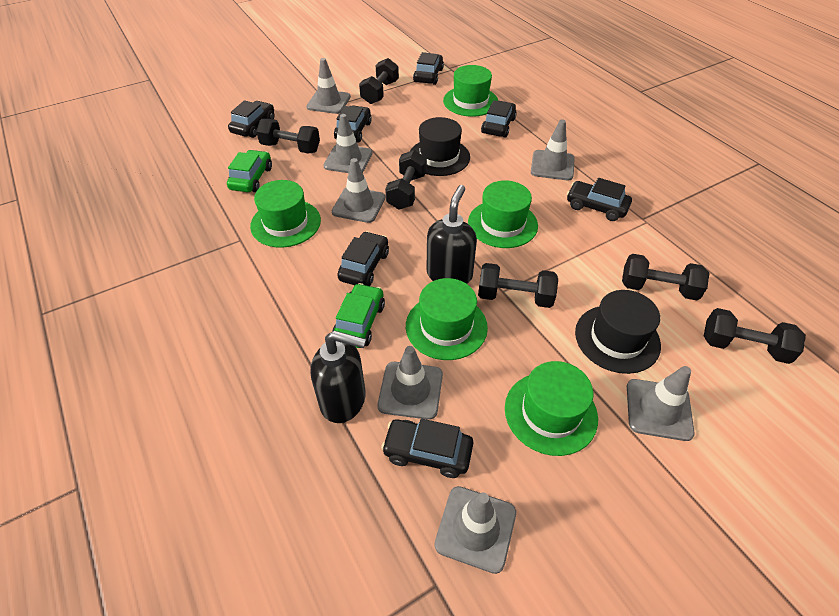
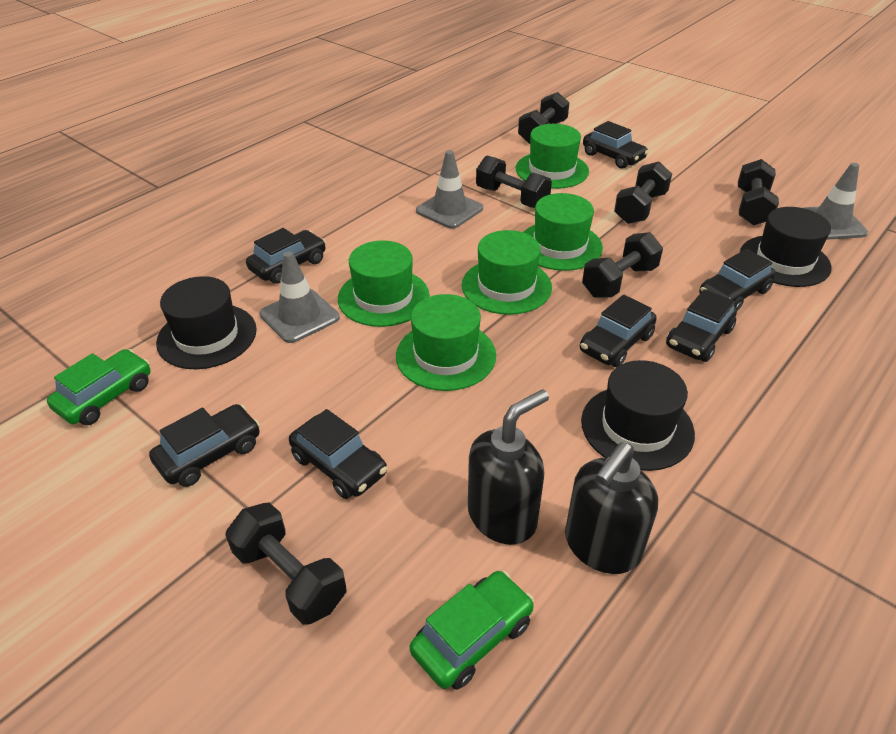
black hat: 2 -> 3
grey traffic cone: 7 -> 3

